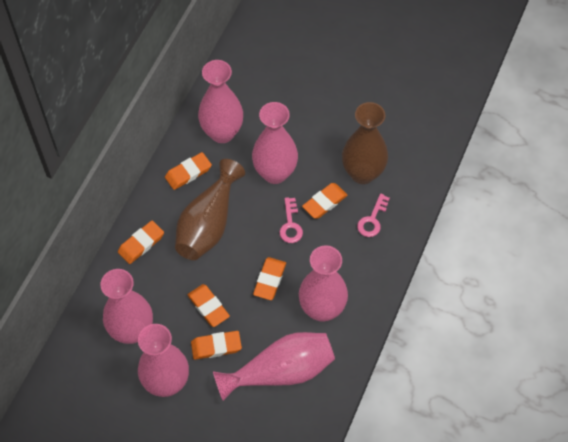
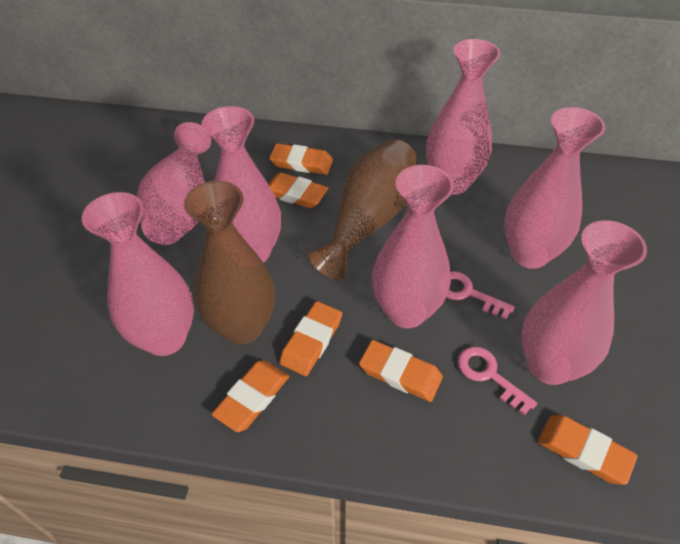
pink vase: 6 -> 7

